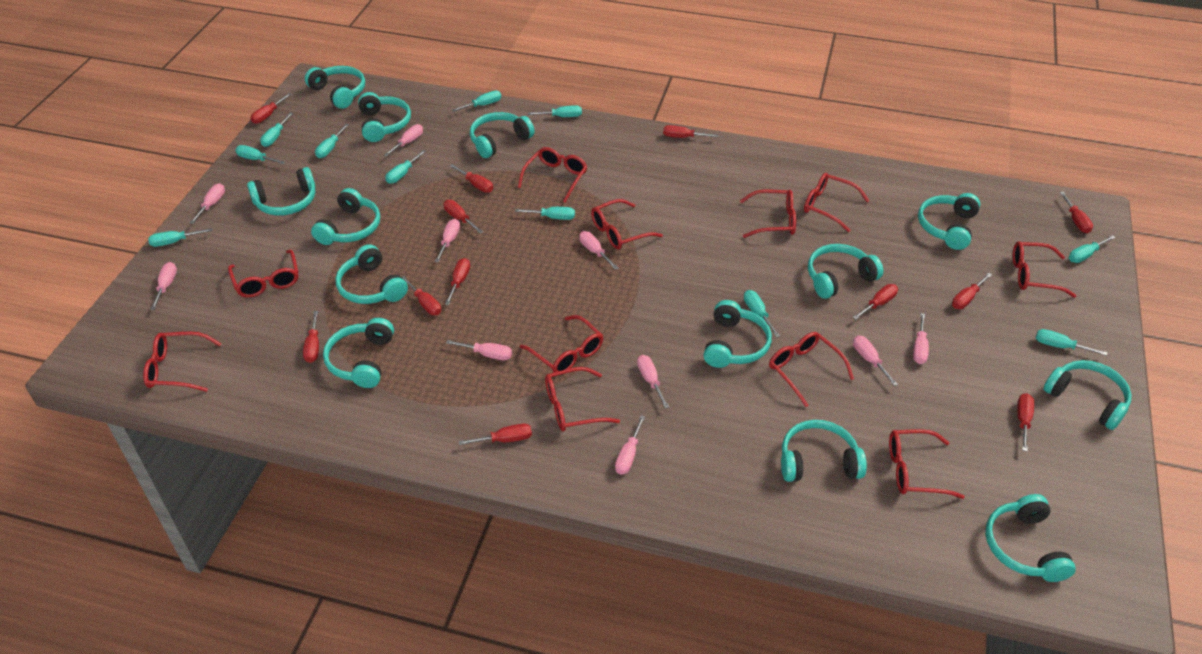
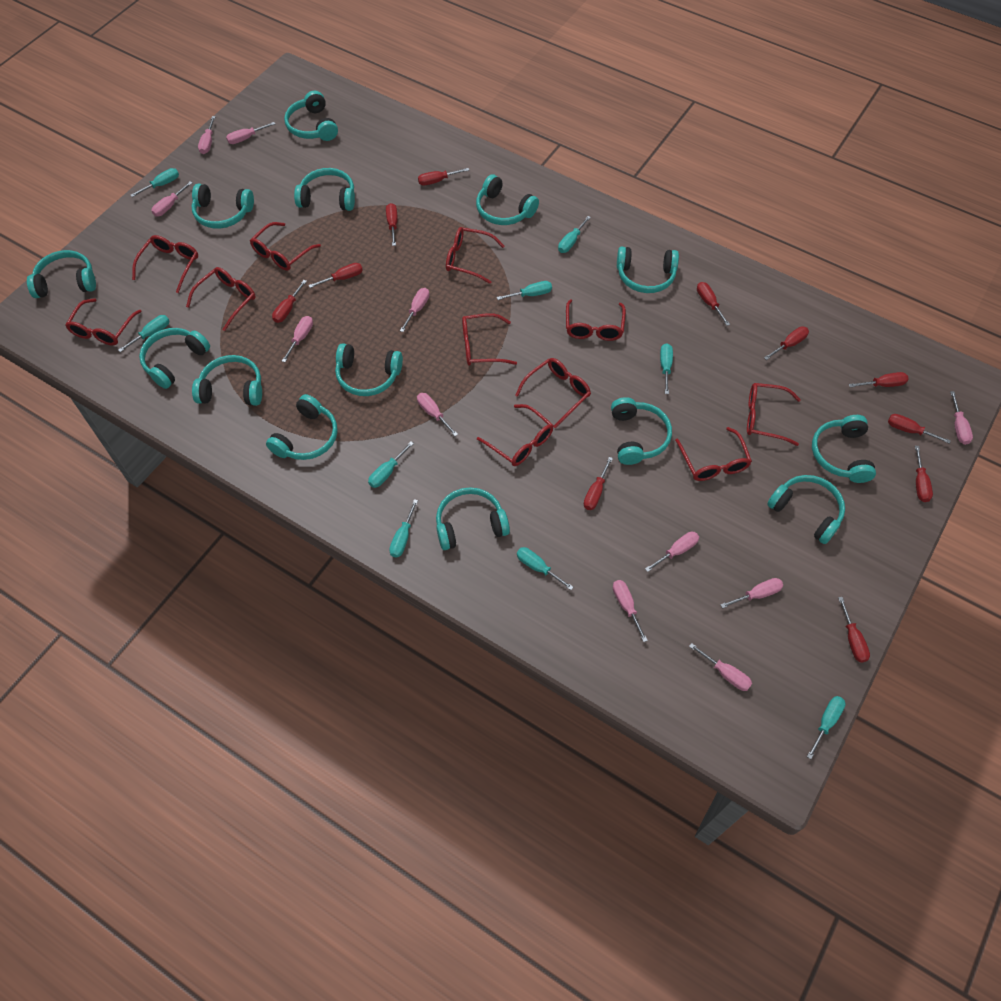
pink screwdriver: 10 -> 11
red screwdriver: 12 -> 11
turquoise headphones: 13 -> 14
turquoise screwdriver: 11 -> 9

